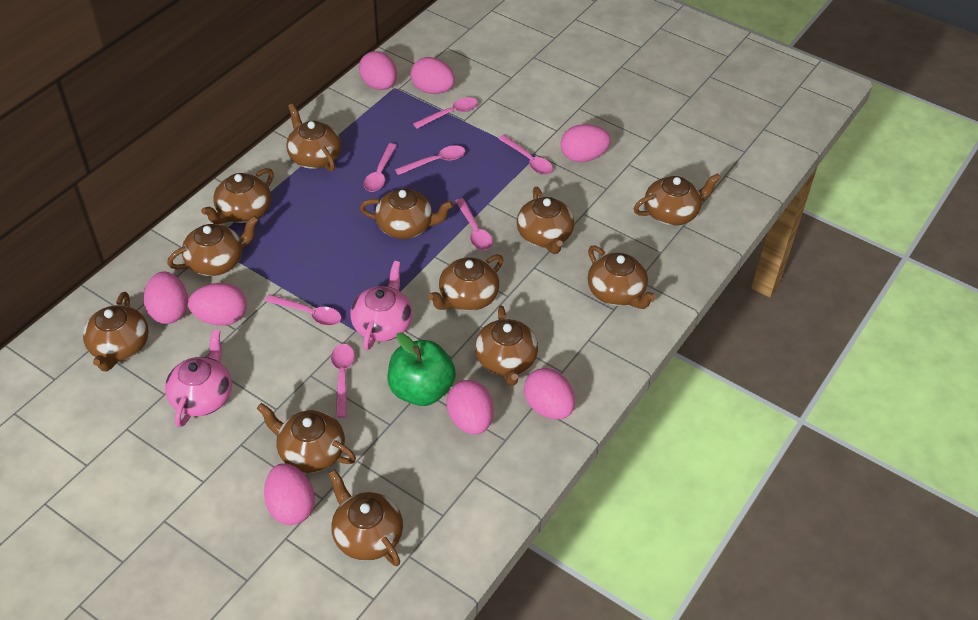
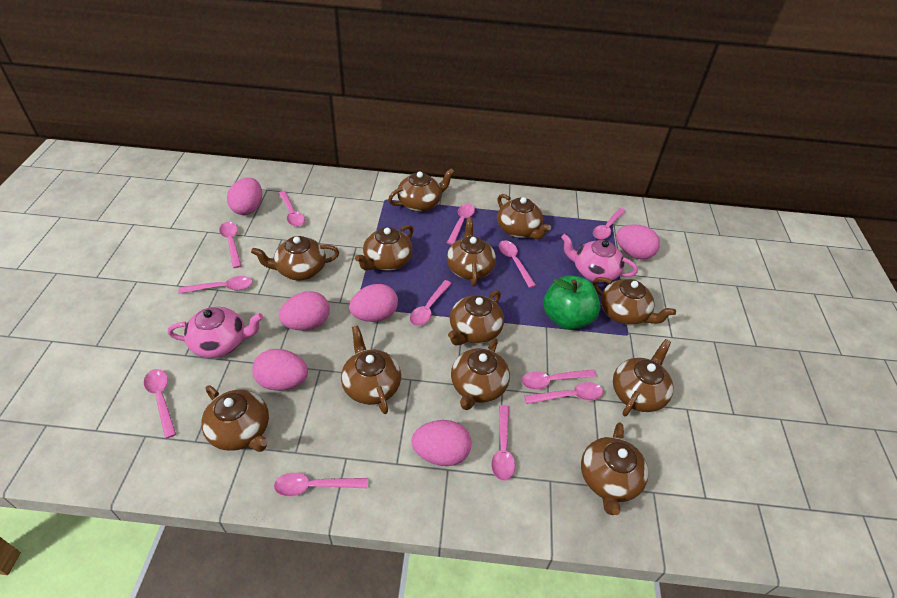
pink egg: 8 -> 6
pink spoon: 7 -> 12

